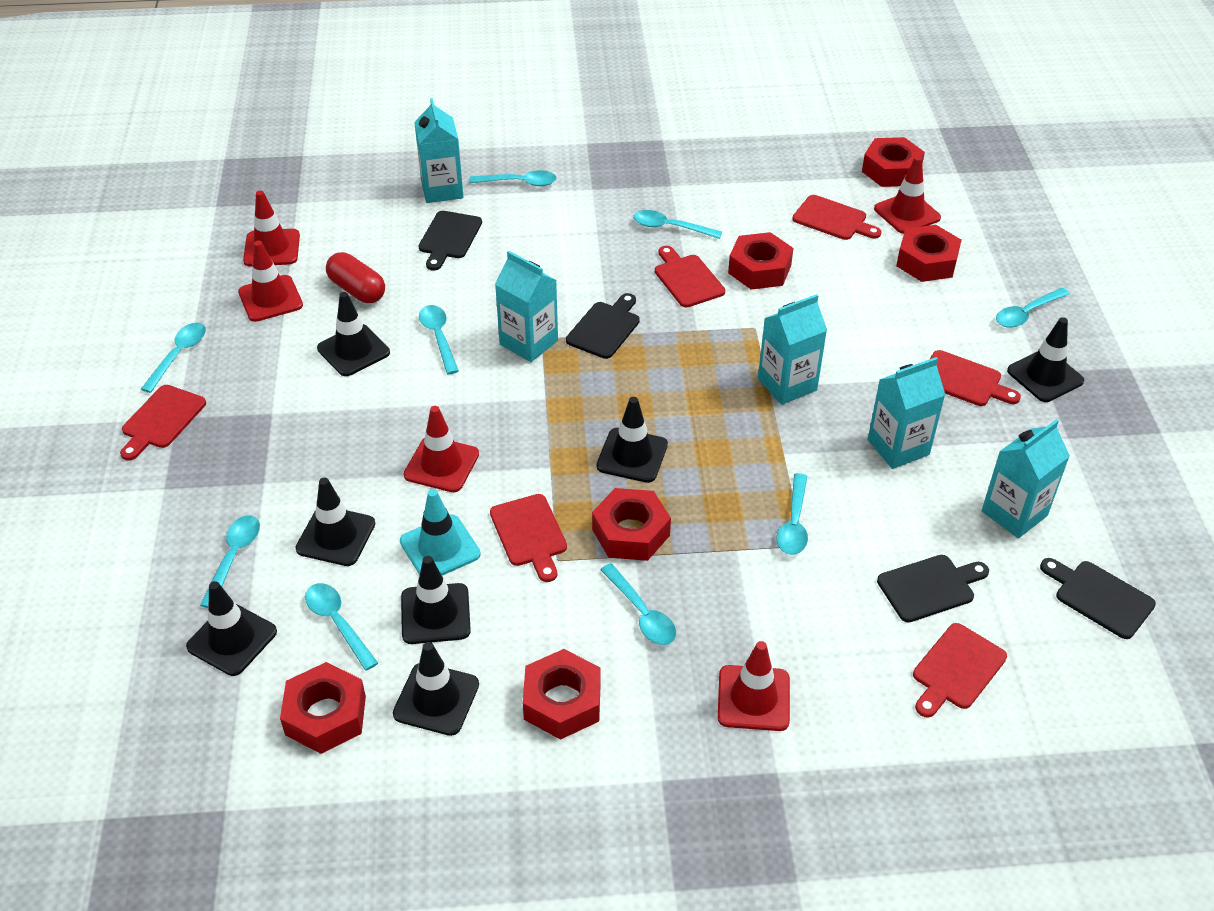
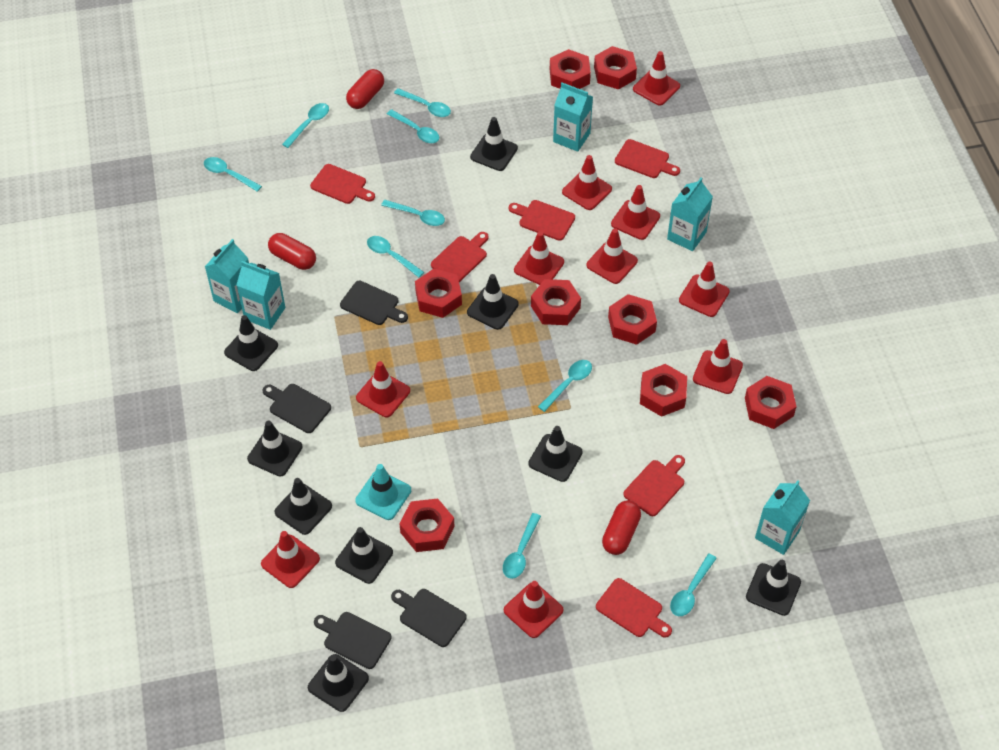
black traffic cone: 7 -> 9
red capsule: 1 -> 3
red nut: 6 -> 8
red traffic cone: 5 -> 10

